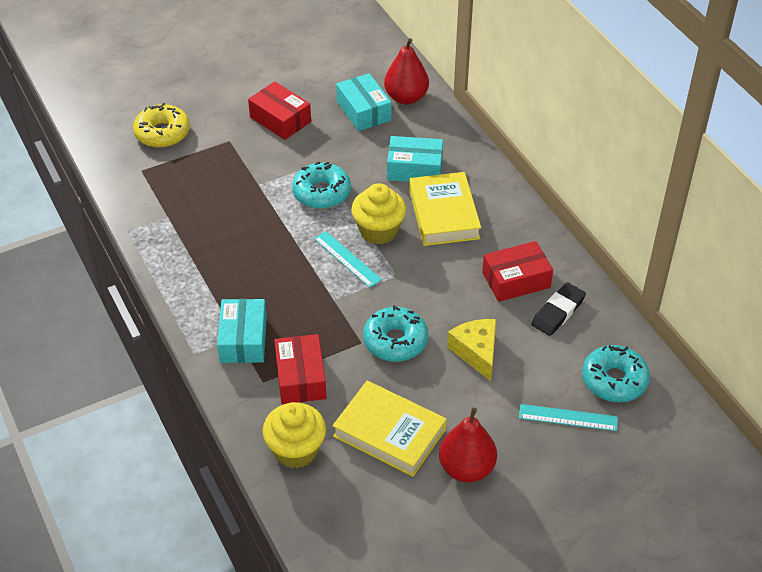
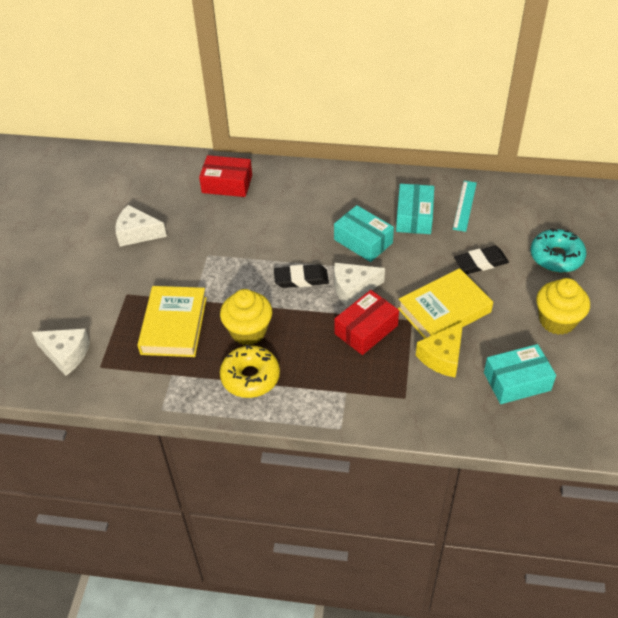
black eraser: 1 -> 2
red box: 3 -> 2
red pear: 2 -> 0
turquoise donut: 3 -> 1
turquoise ruler: 2 -> 1
white cheese: 0 -> 3

